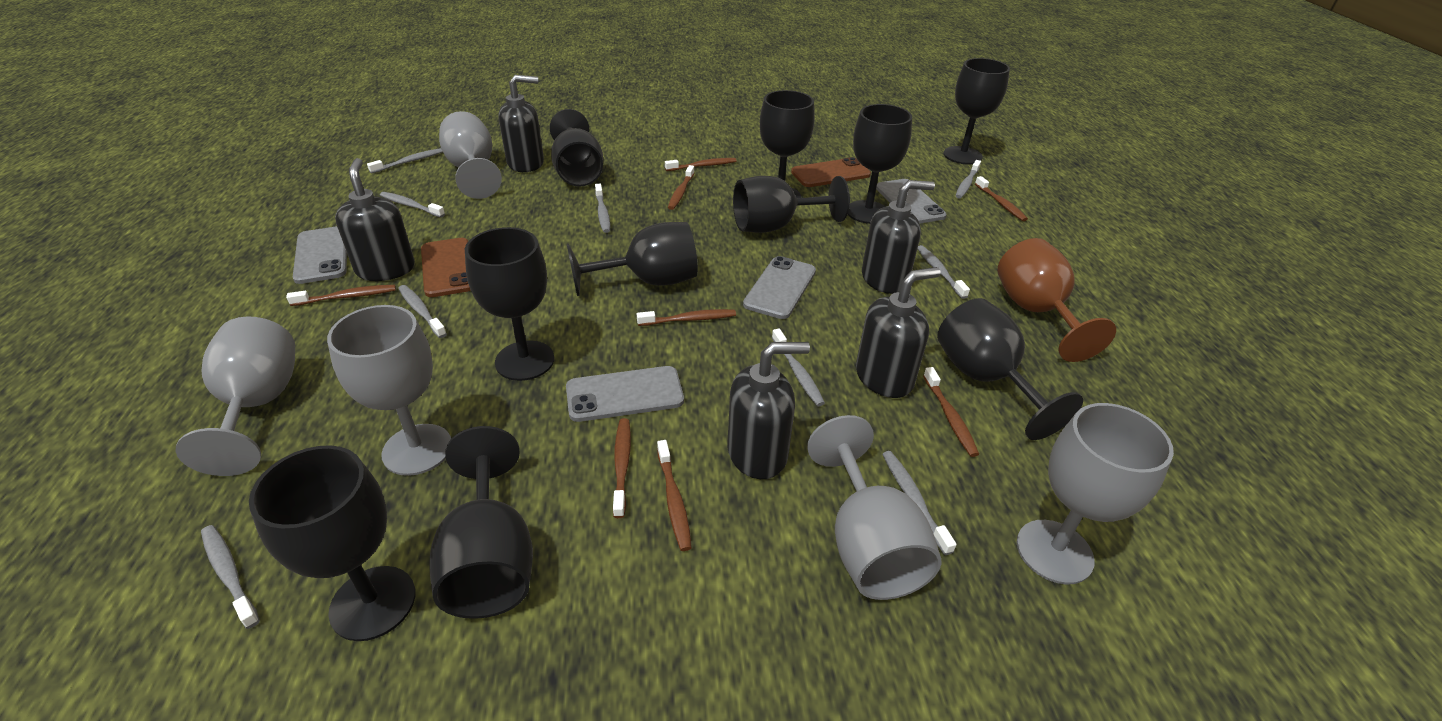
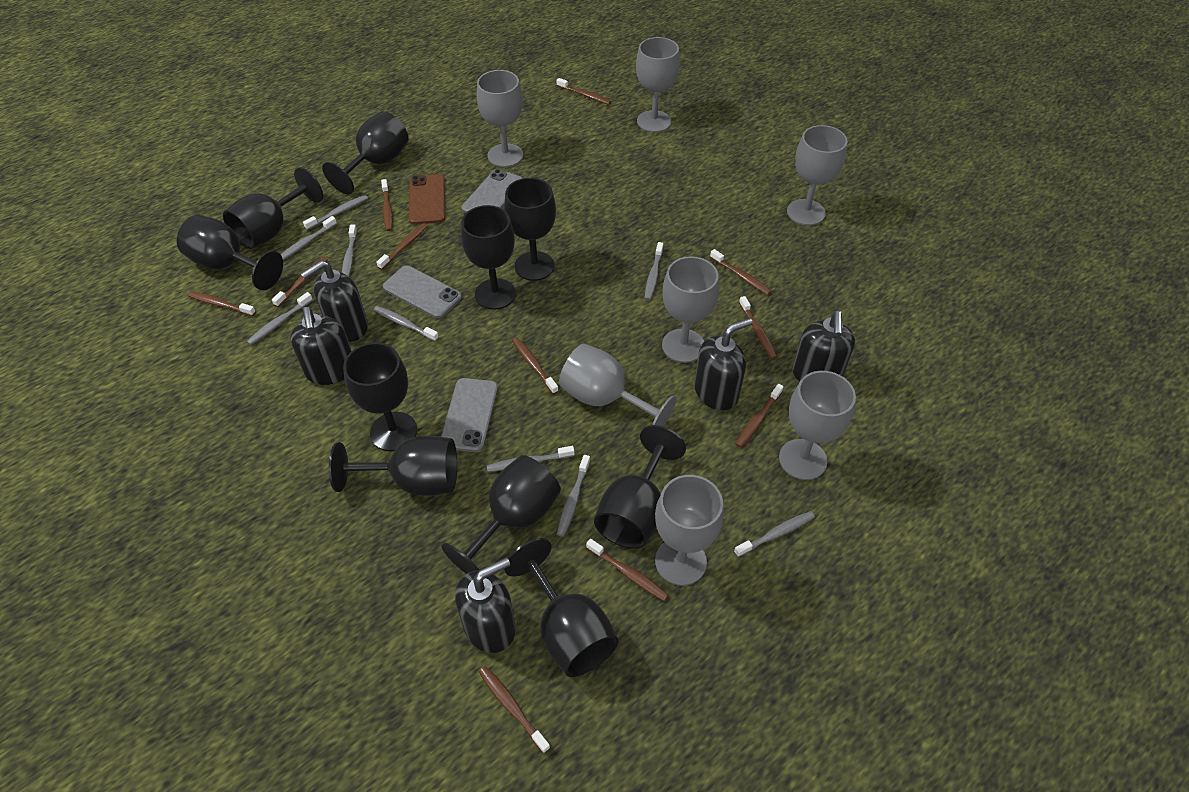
brown goblet: 1 -> 0
brown phone: 2 -> 1
brown toothbrush: 8 -> 11
grey goblet: 5 -> 7
grey phone: 4 -> 3

